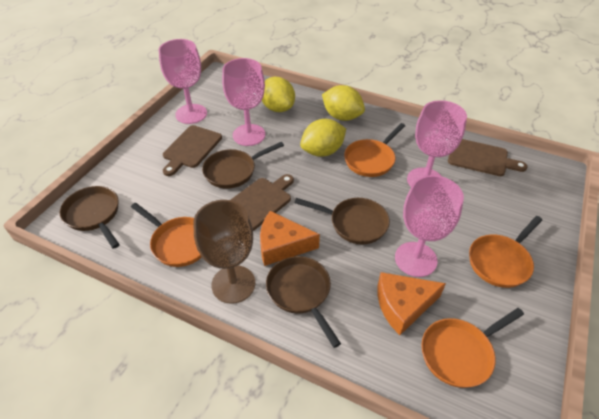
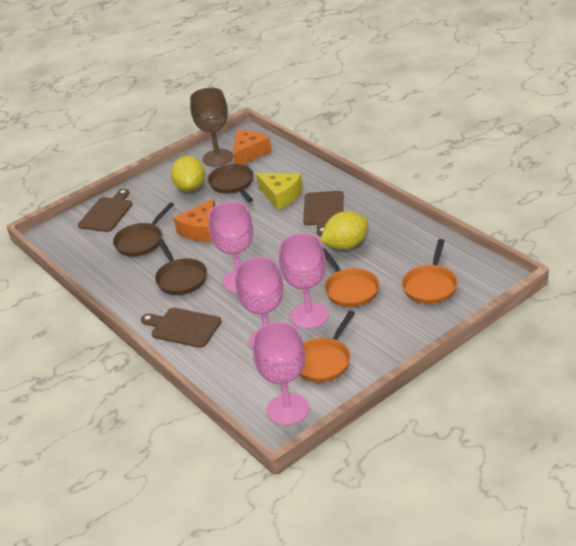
brown pan: 4 -> 3
orange pan: 4 -> 3
yellow cheese: 0 -> 1
yellow lemon: 3 -> 2

